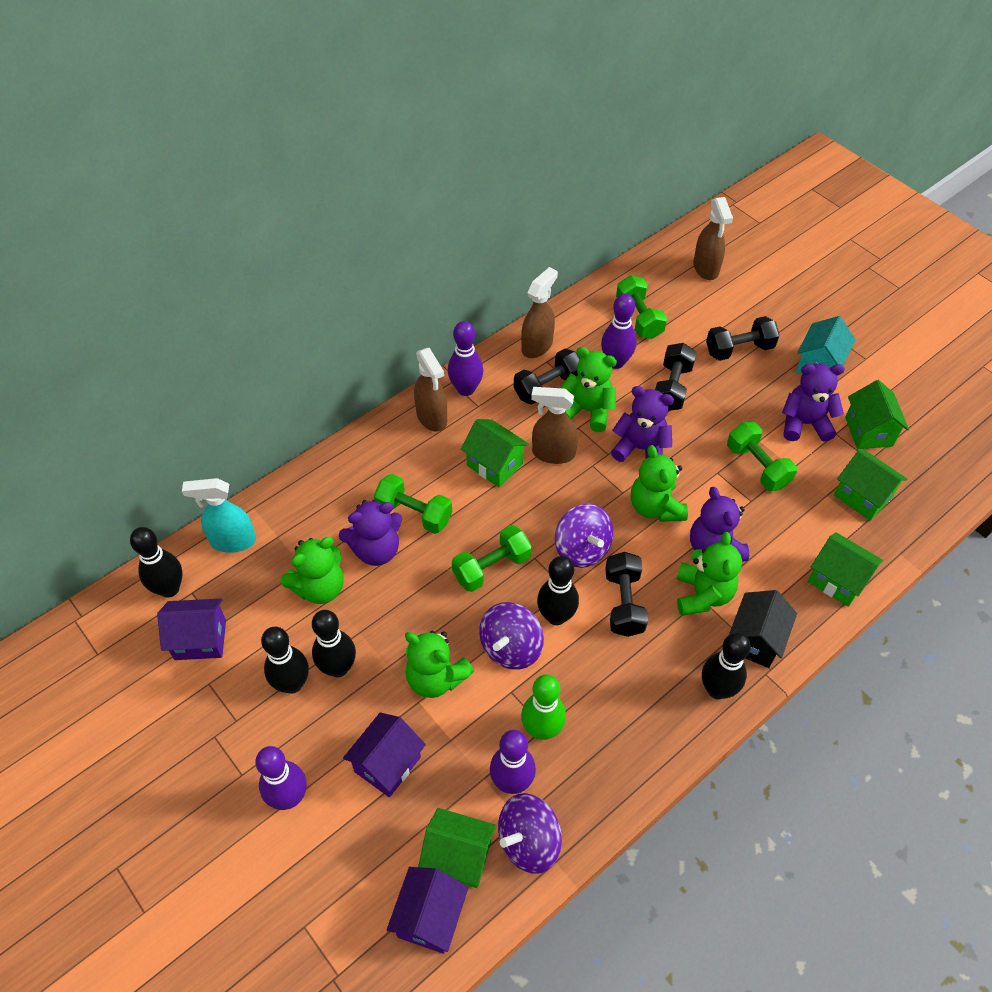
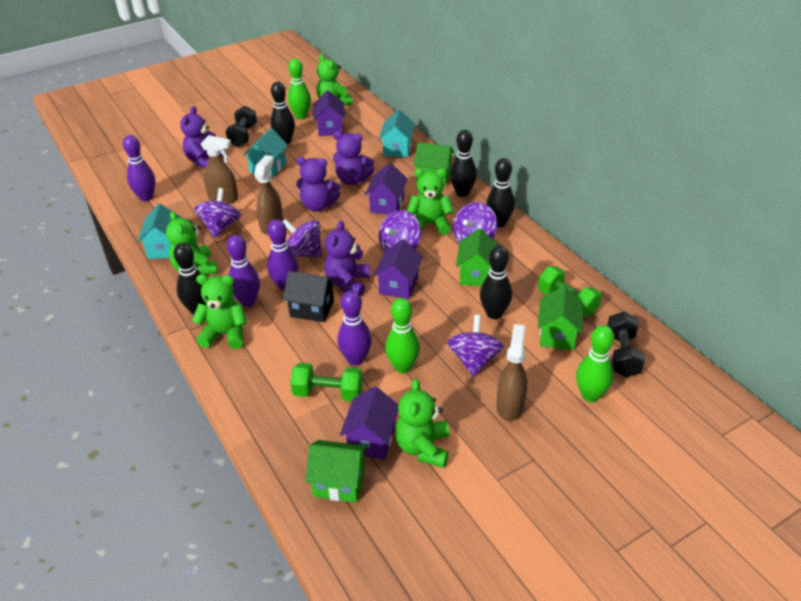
black dumbbell: 4 -> 2
brown spray bottle: 4 -> 3
green bowling pin: 1 -> 3
green dumbbell: 4 -> 2
green house: 5 -> 4
purple house: 3 -> 4
purple spinning top: 3 -> 5
turquoise house: 1 -> 3
turquoise spray bottle: 1 -> 0

